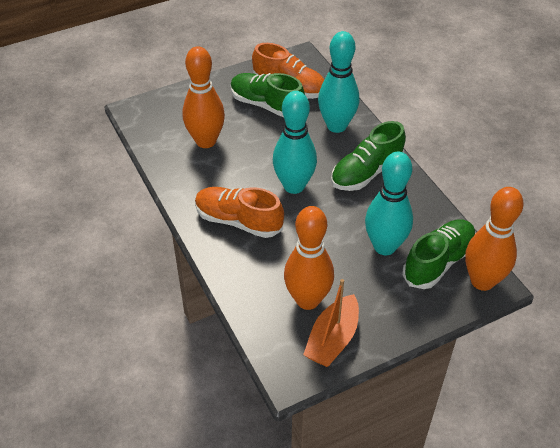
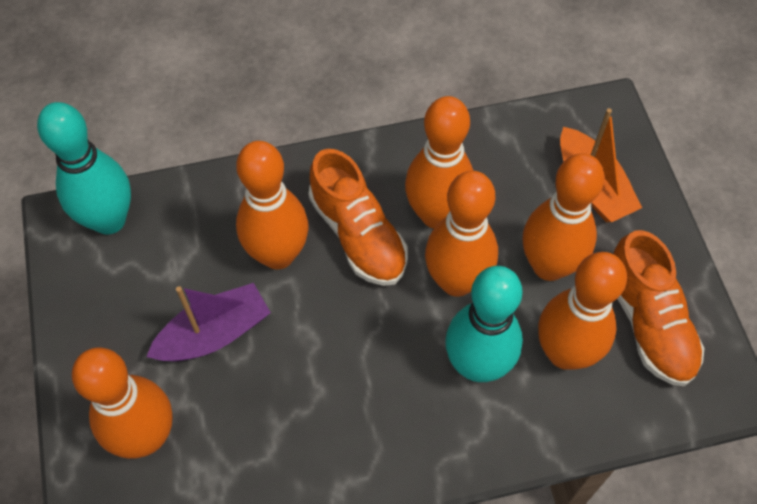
green shoe: 3 -> 0
orange bowling pin: 3 -> 6
purple boat: 0 -> 1
turquoise bowling pin: 3 -> 2

